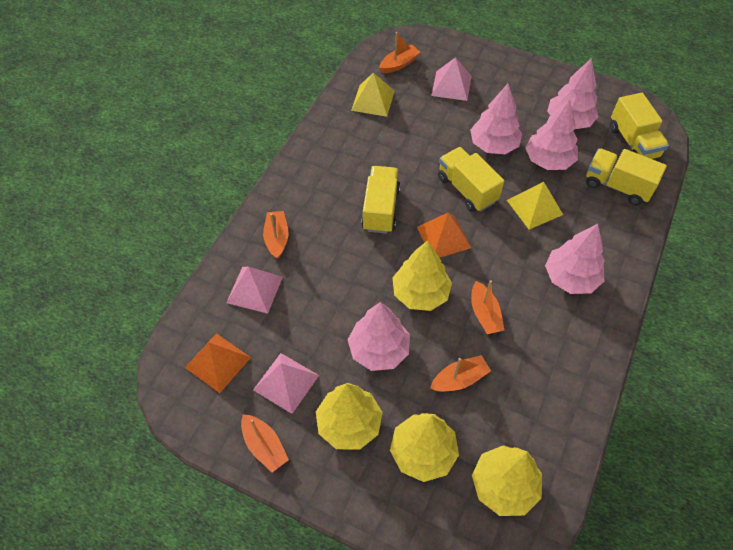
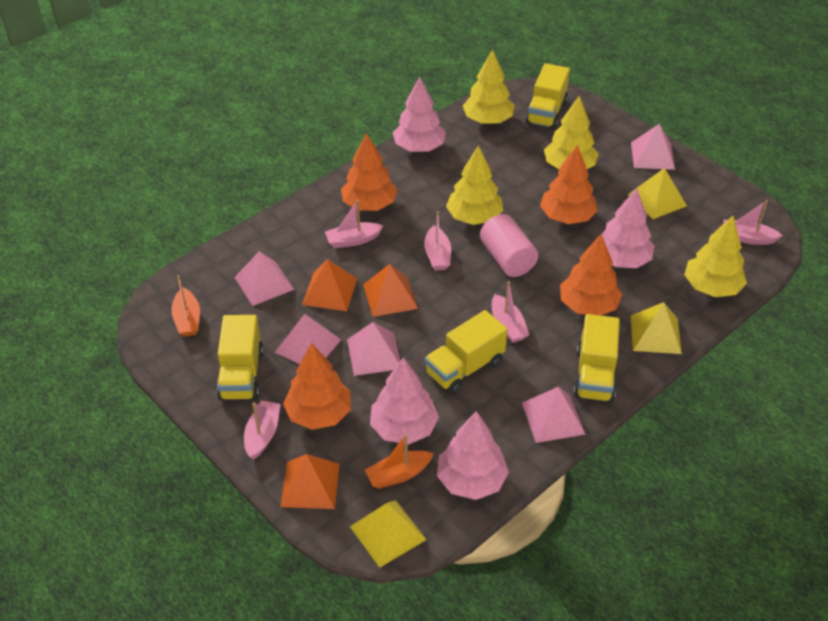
orange boat: 5 -> 2
orange pyramid: 2 -> 3
orange tree: 0 -> 4
pink boat: 0 -> 5
pink cylinder: 0 -> 1
pink pyramid: 3 -> 5
pink tree: 5 -> 4
yellow pyramid: 2 -> 3

